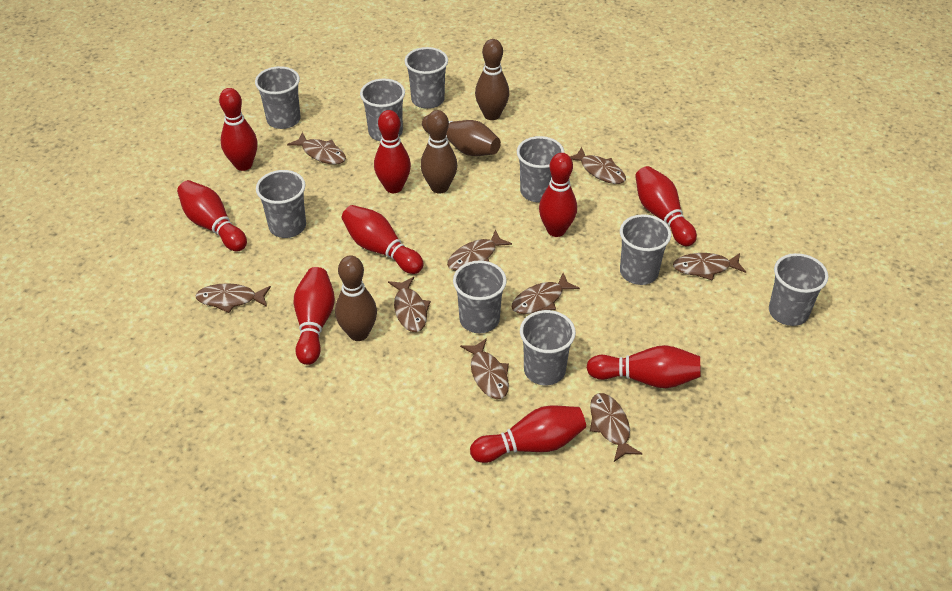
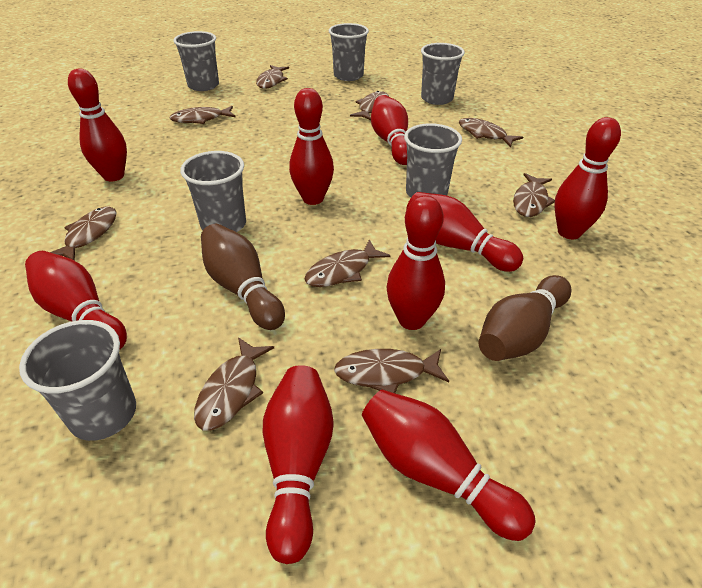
brown bowling pin: 4 -> 2
grey cup: 9 -> 6

